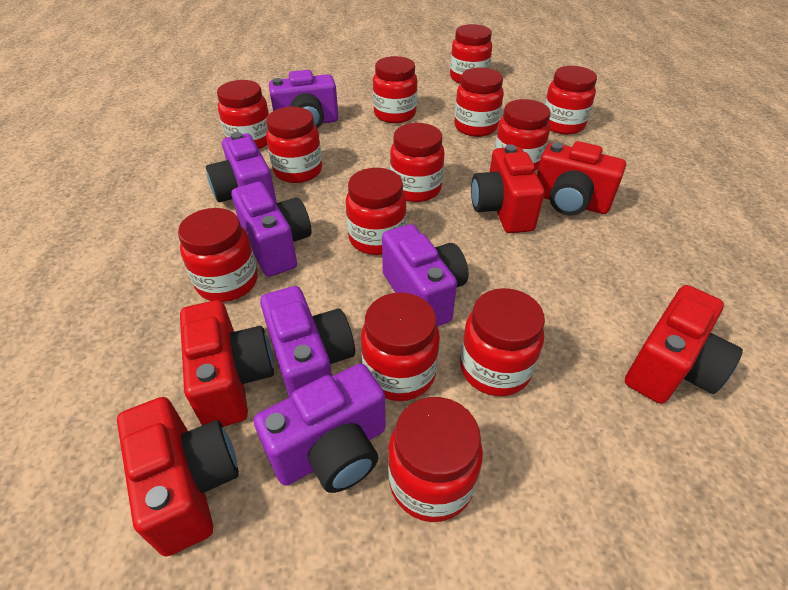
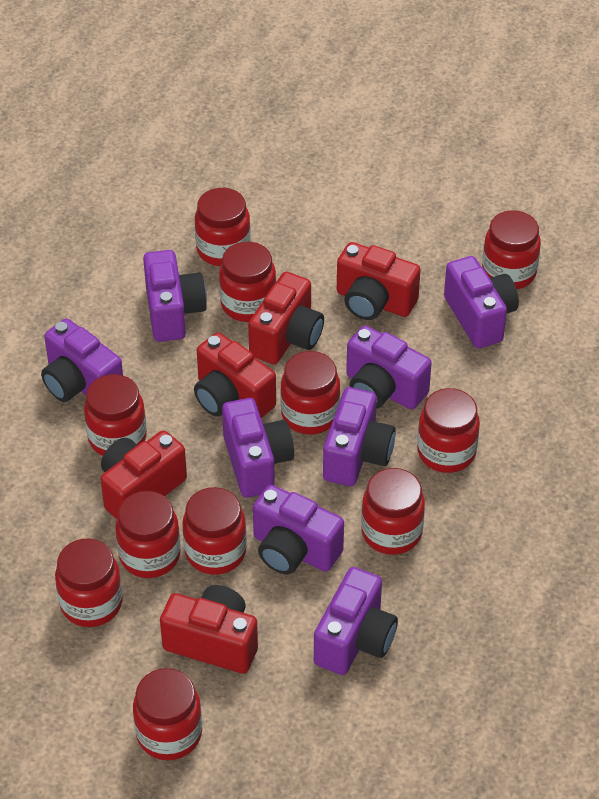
purple camera: 6 -> 8
red jar: 13 -> 11

